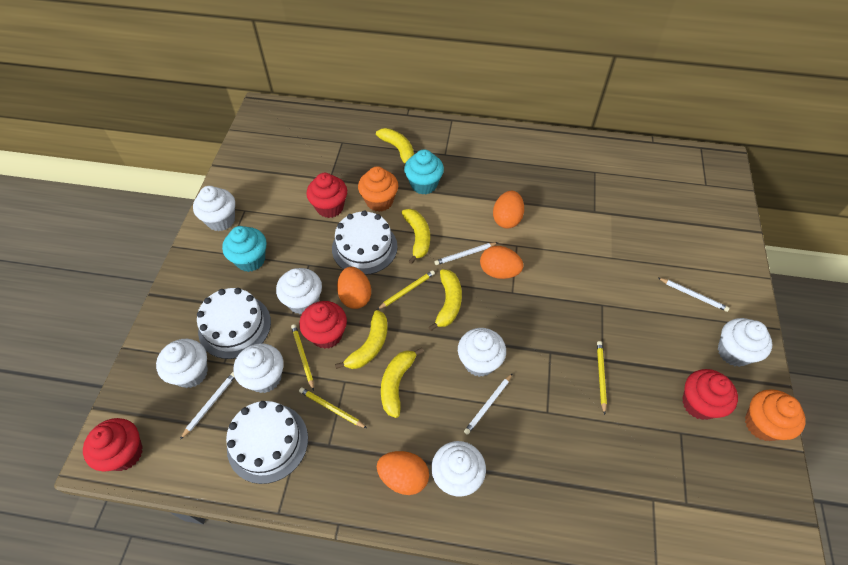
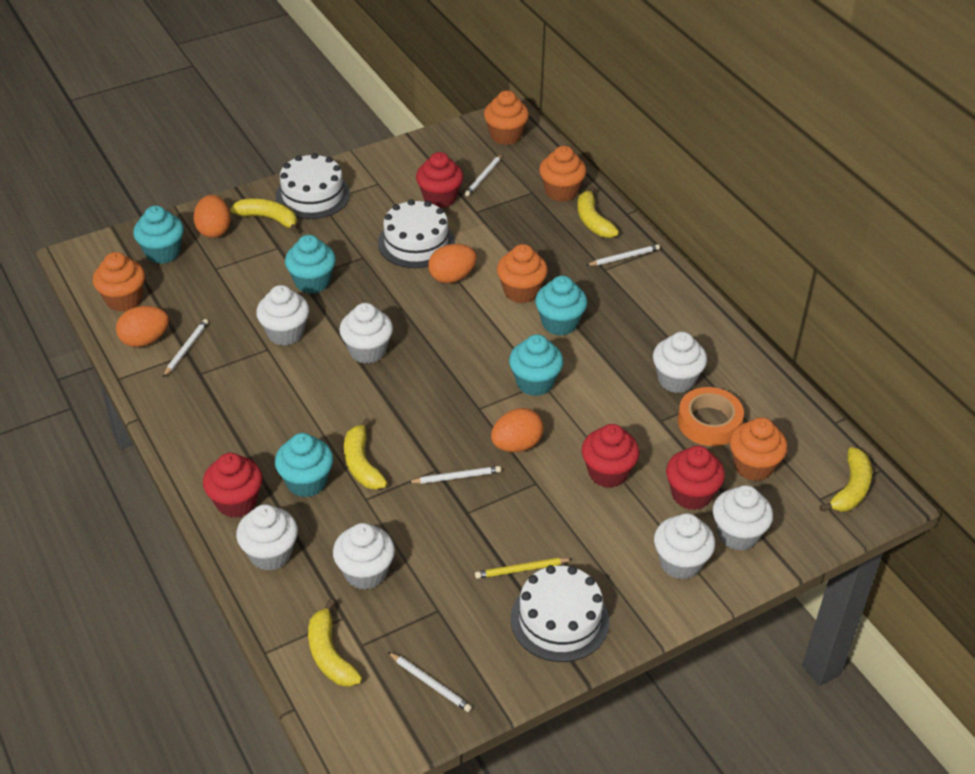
orange cupcake: 2 -> 5
orange tape: 0 -> 1
turquoise cupcake: 2 -> 5
white pencil: 4 -> 5
yellow pencil: 4 -> 1

